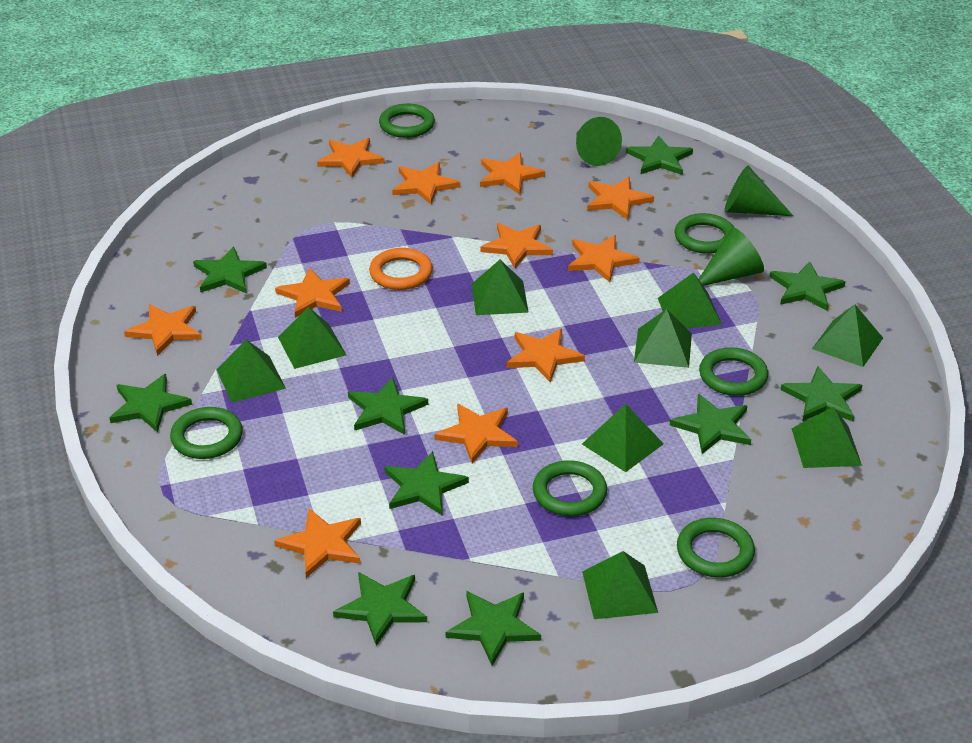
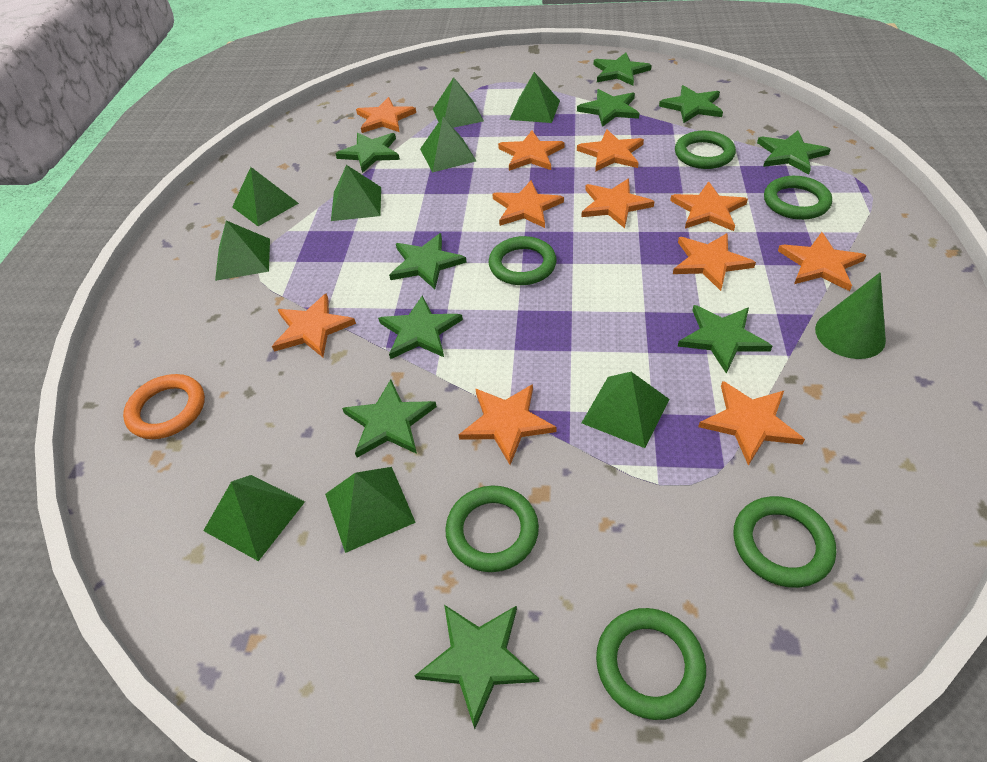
green cone: 3 -> 1

